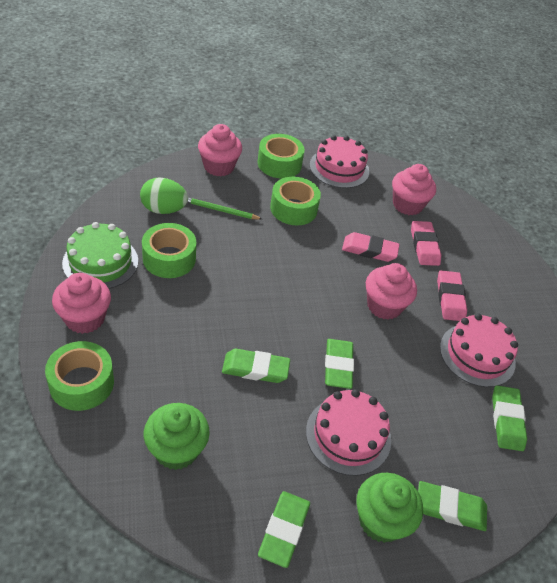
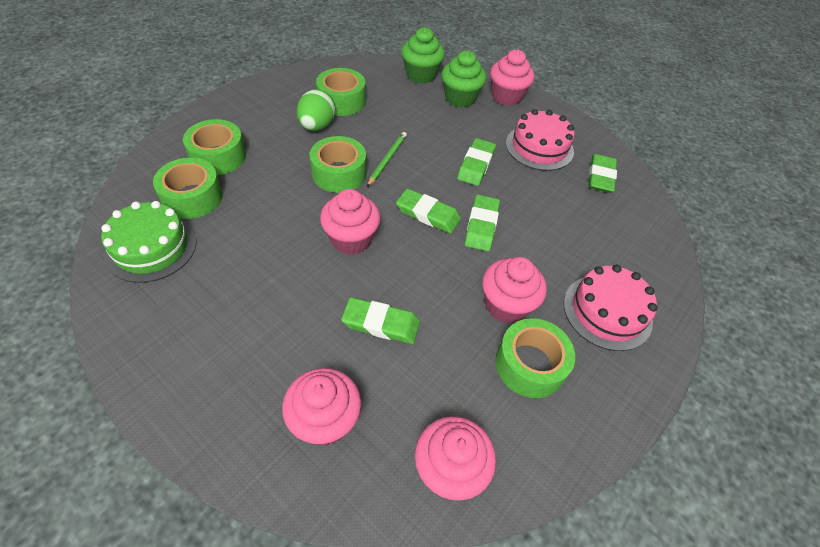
green tape: 4 -> 5
pink cake: 3 -> 2
pink cupcake: 4 -> 5
pink eraser: 3 -> 0

